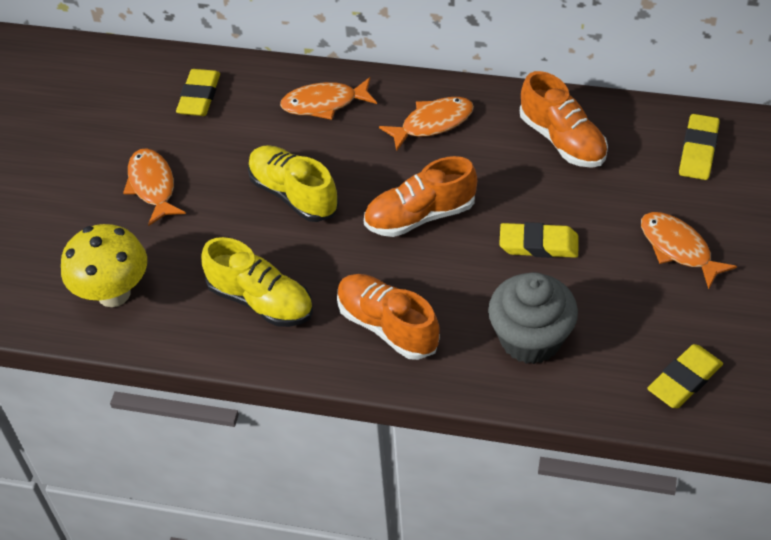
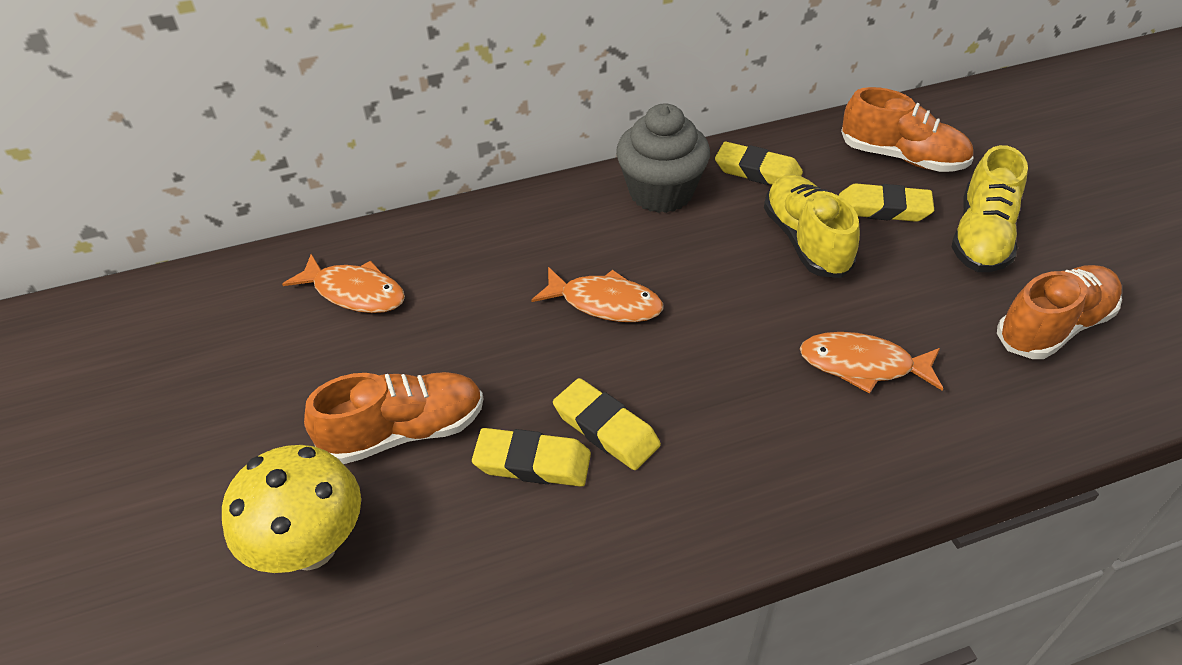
orange fish: 4 -> 3

